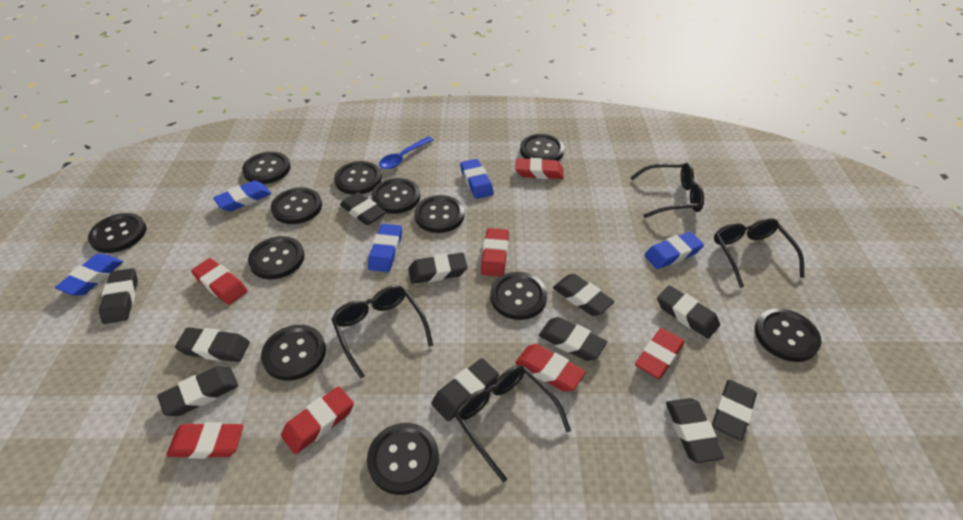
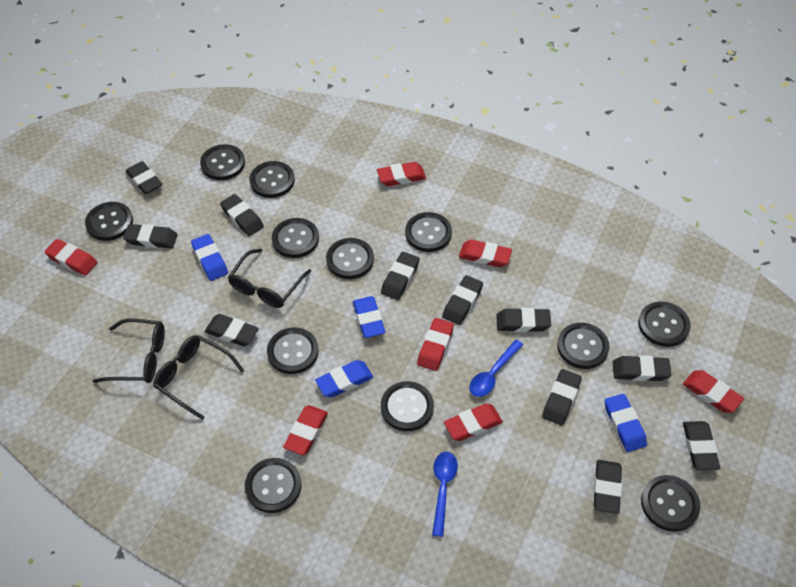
black glasses: 4 -> 3
blue eraser: 5 -> 4
blue spoon: 1 -> 2

